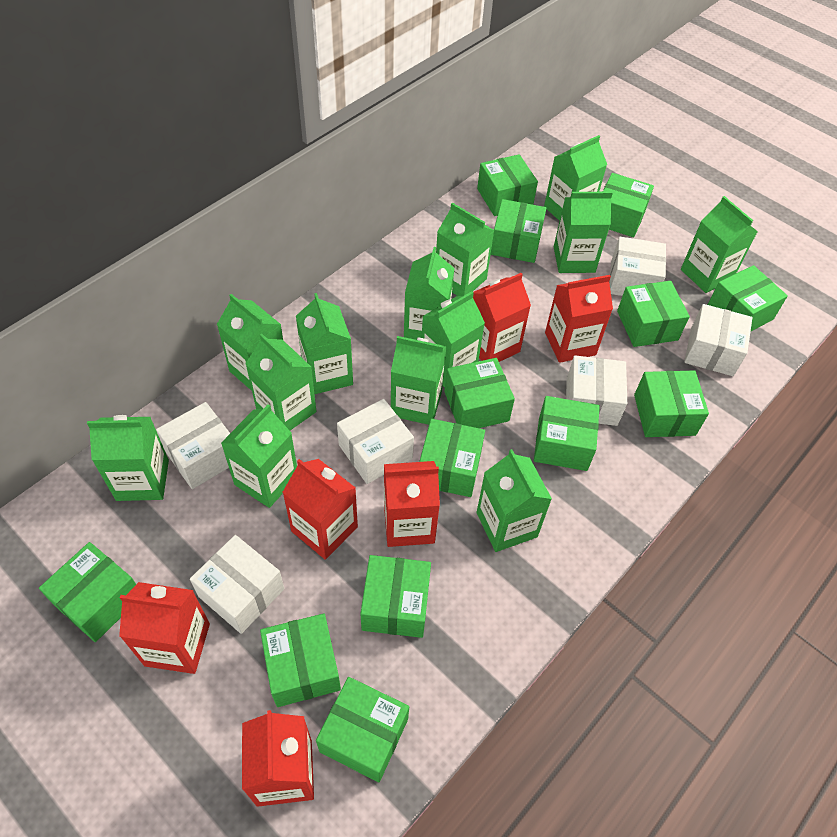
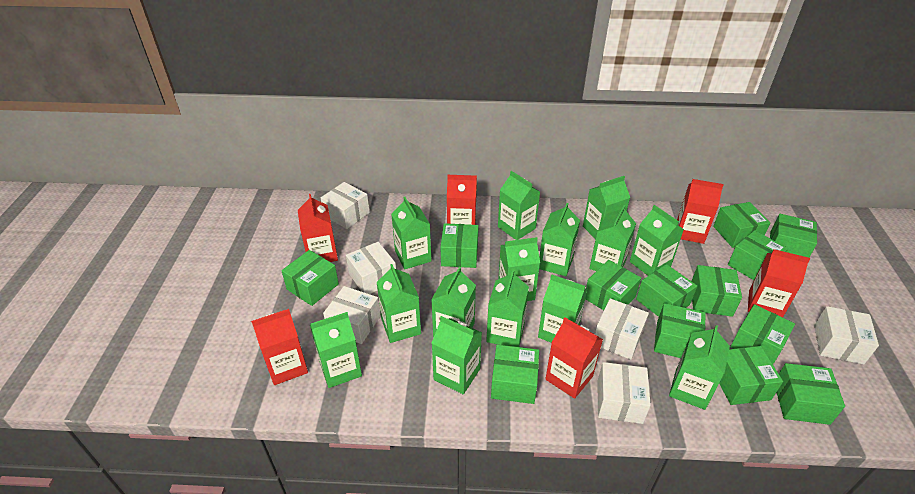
green carton: 13 -> 14

